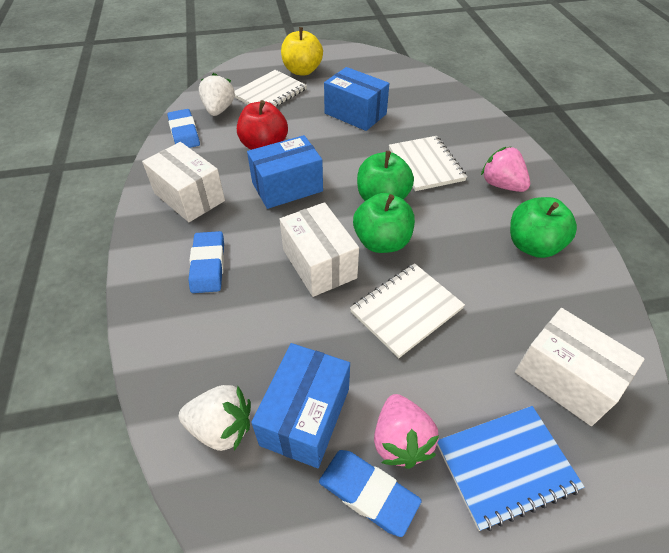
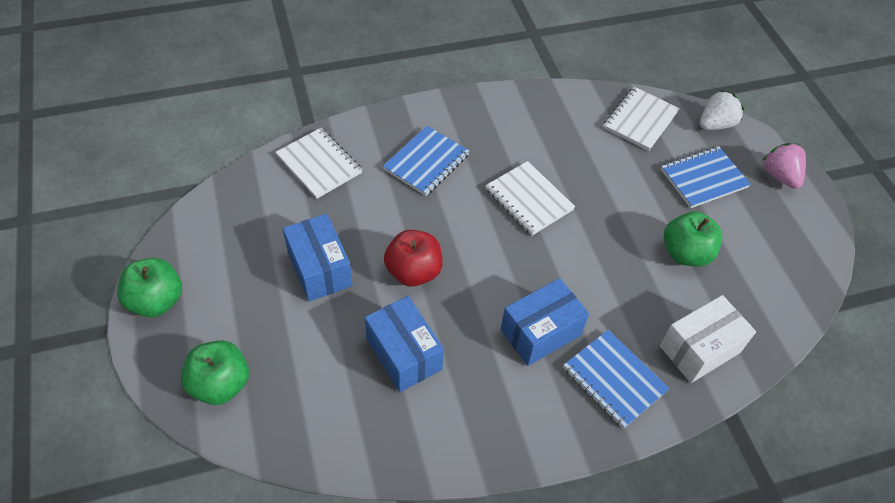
blue eraser: 3 -> 0
blue notebook: 1 -> 3
pink strawberry: 2 -> 1
white box: 3 -> 1
white strawberry: 2 -> 1
yellow apple: 1 -> 0

